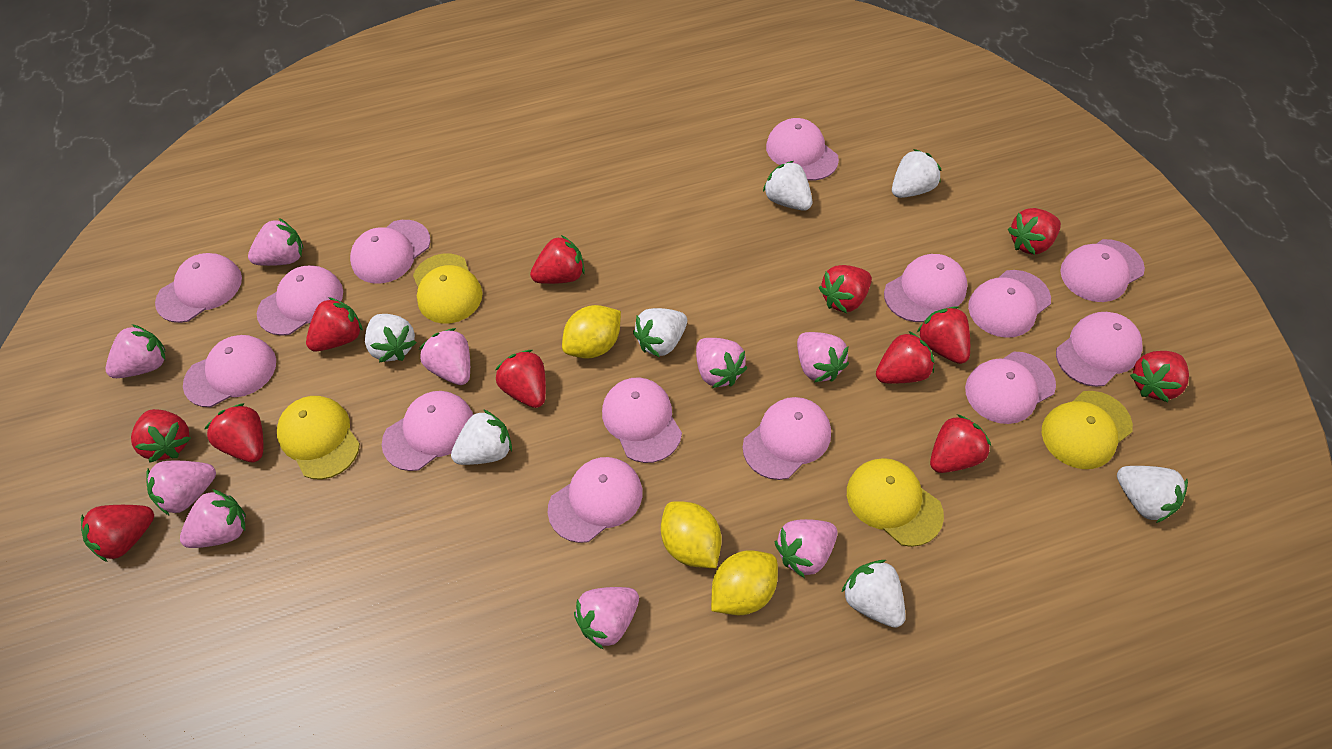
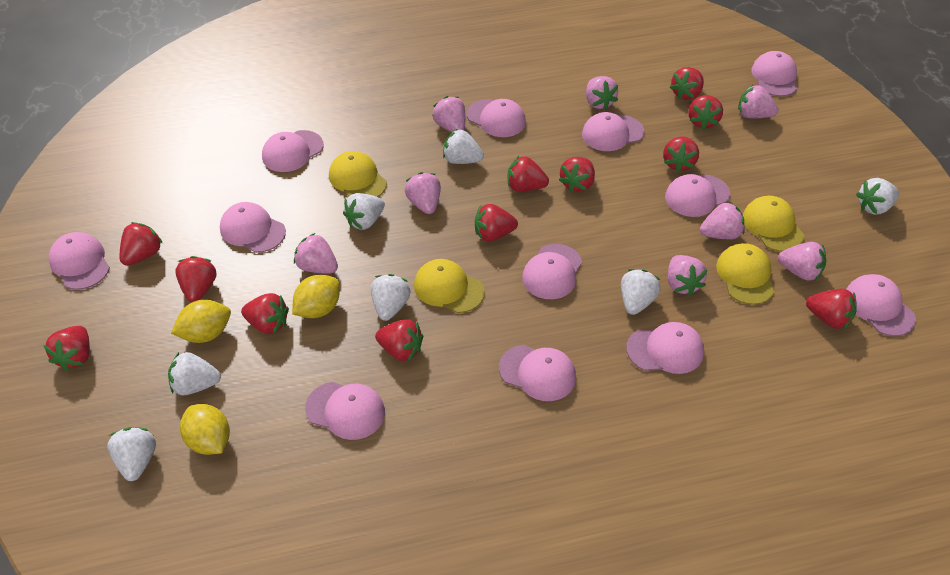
pink cap: 14 -> 12
pink strawberry: 9 -> 8

